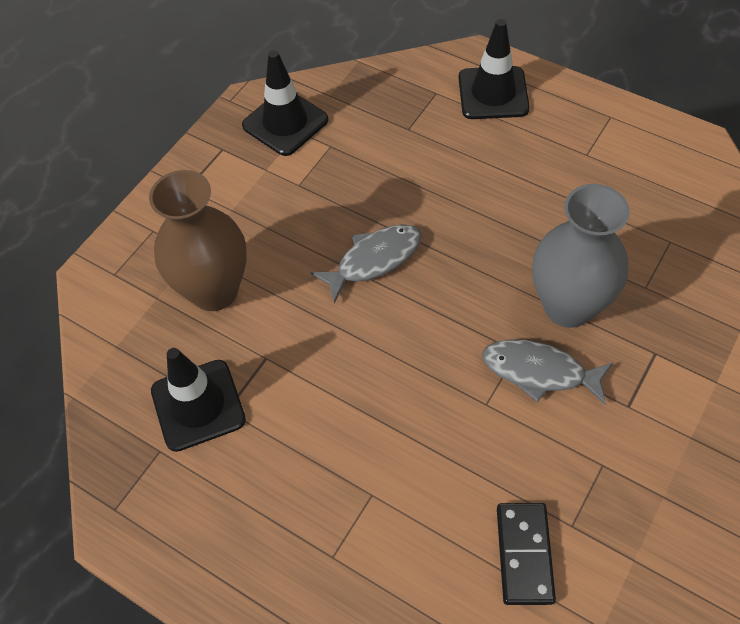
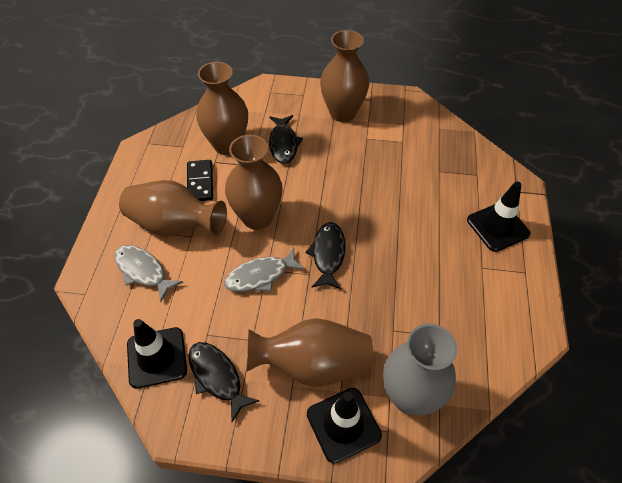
black fish: 0 -> 3
brown vase: 1 -> 5

